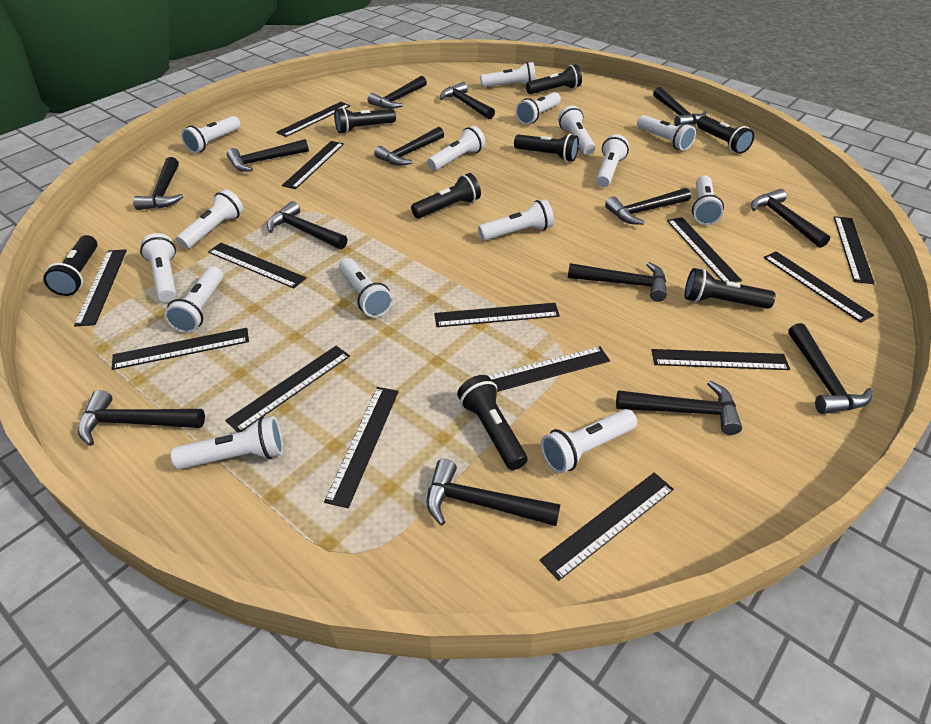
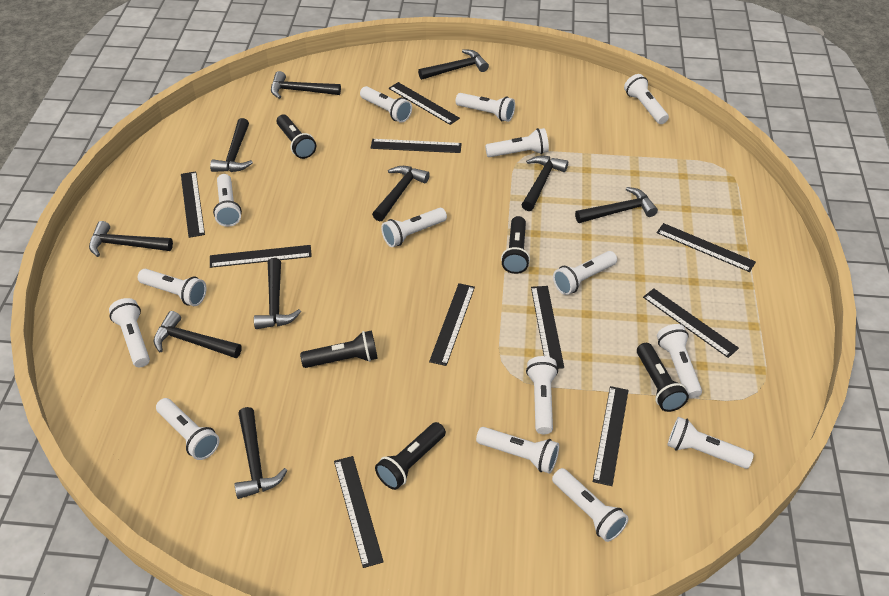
black flashlight: 8 -> 5
black hammer: 14 -> 10
black ruler: 14 -> 10

